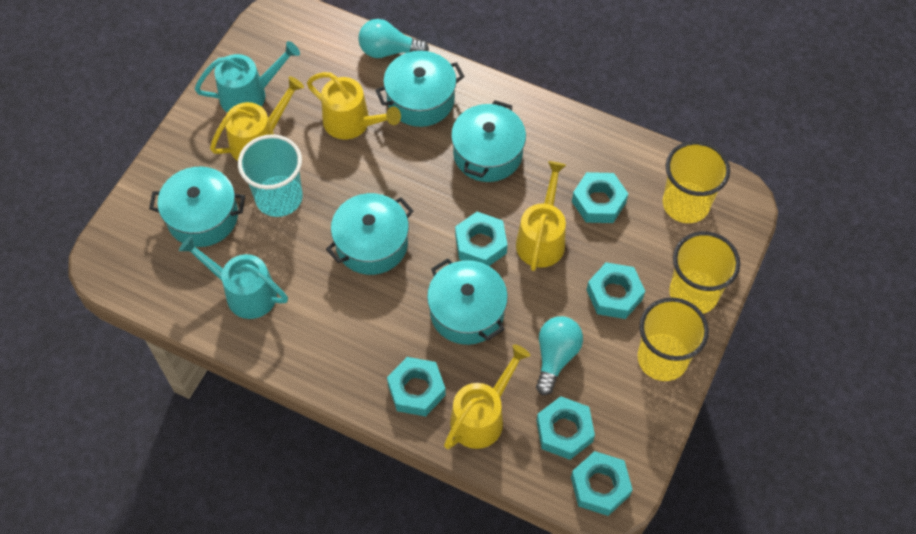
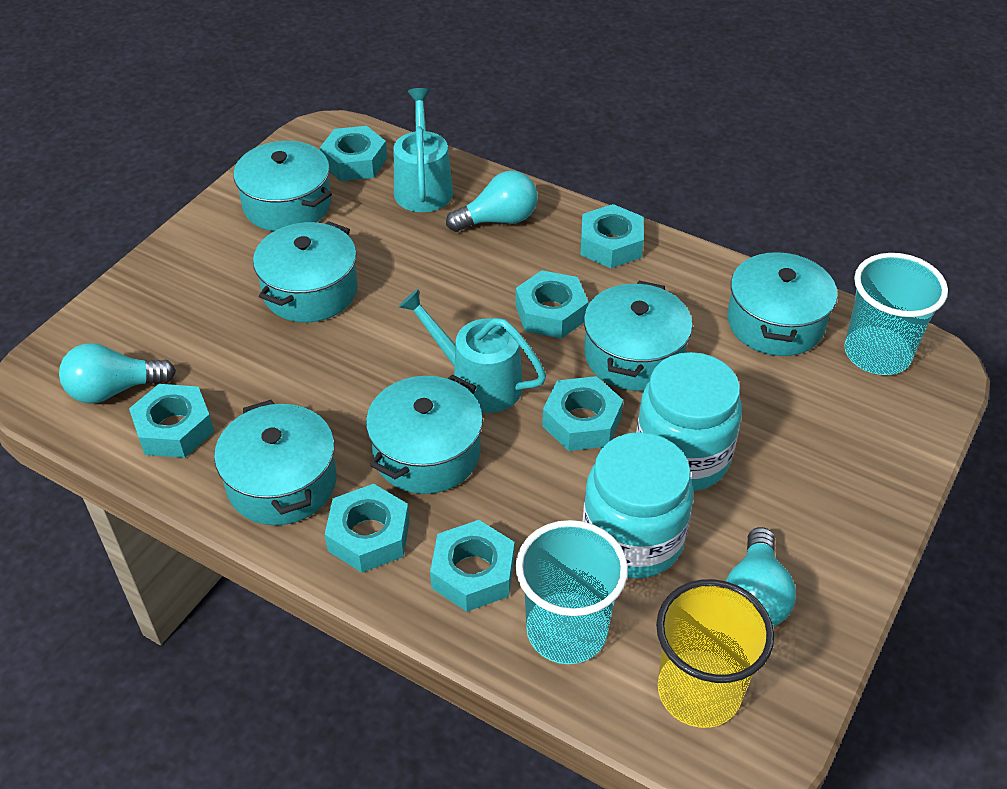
turquoise cup: 1 -> 2
turquoise jar: 0 -> 2
turquoise light bulb: 2 -> 3
turquoise nut: 6 -> 7
turquoise pot: 5 -> 6
yellow cup: 3 -> 1
yellow watering can: 4 -> 0

